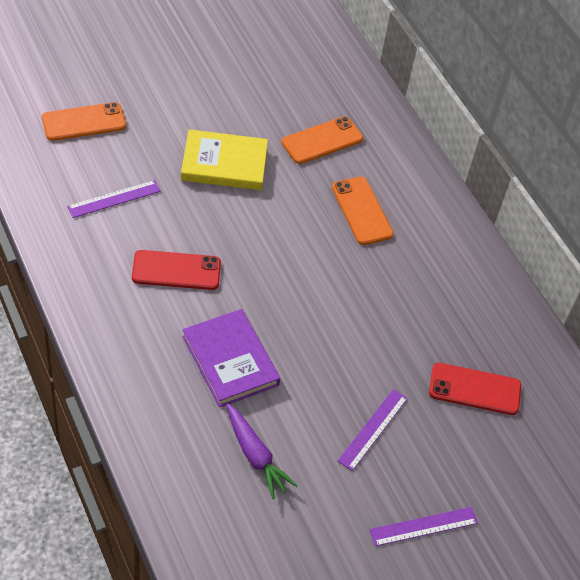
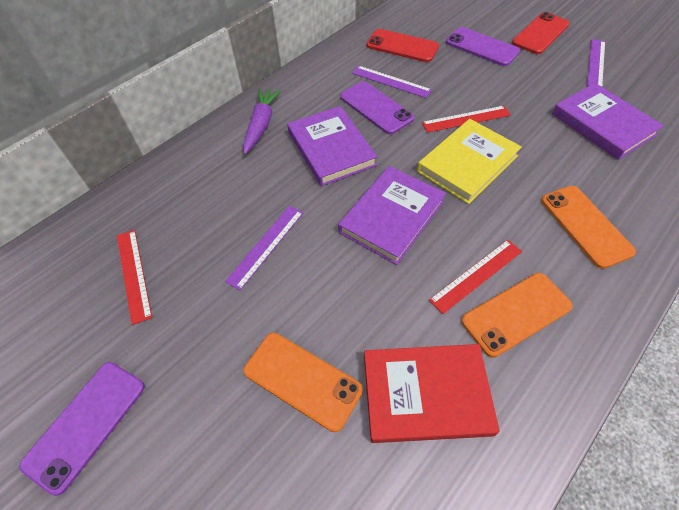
purple book: 1 -> 3
purple phone: 0 -> 3
red book: 0 -> 1
red ruler: 0 -> 3

